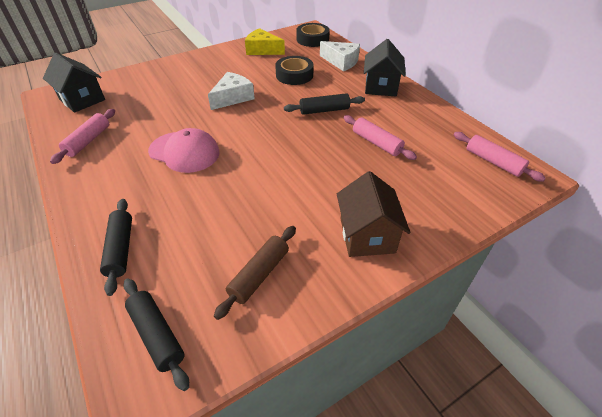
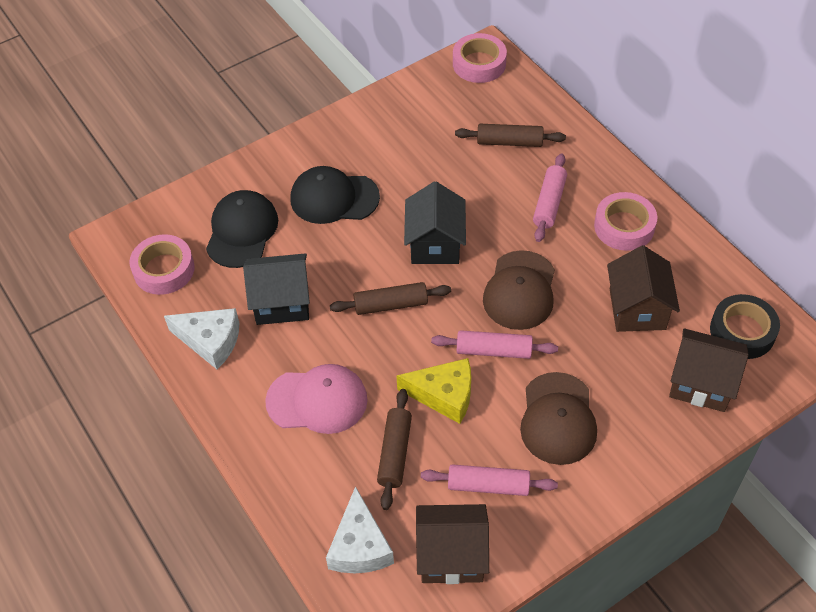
black cap: 0 -> 2
black rolling pin: 3 -> 0
black tape: 2 -> 1
brown cap: 0 -> 2
brown house: 1 -> 3
brown rolling pin: 1 -> 3
pink tape: 0 -> 3

